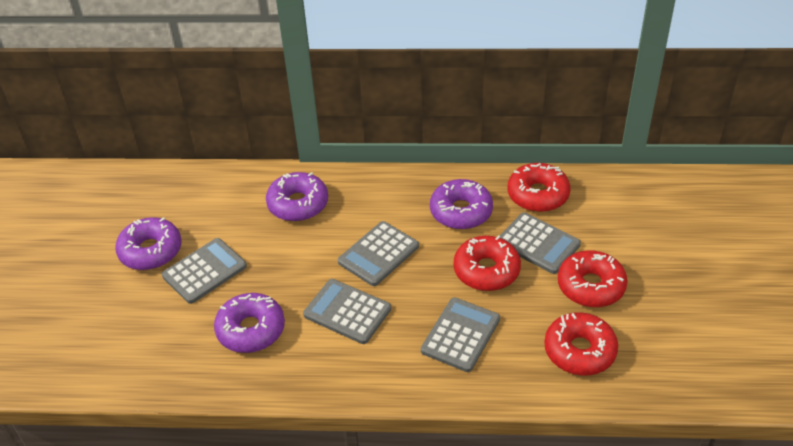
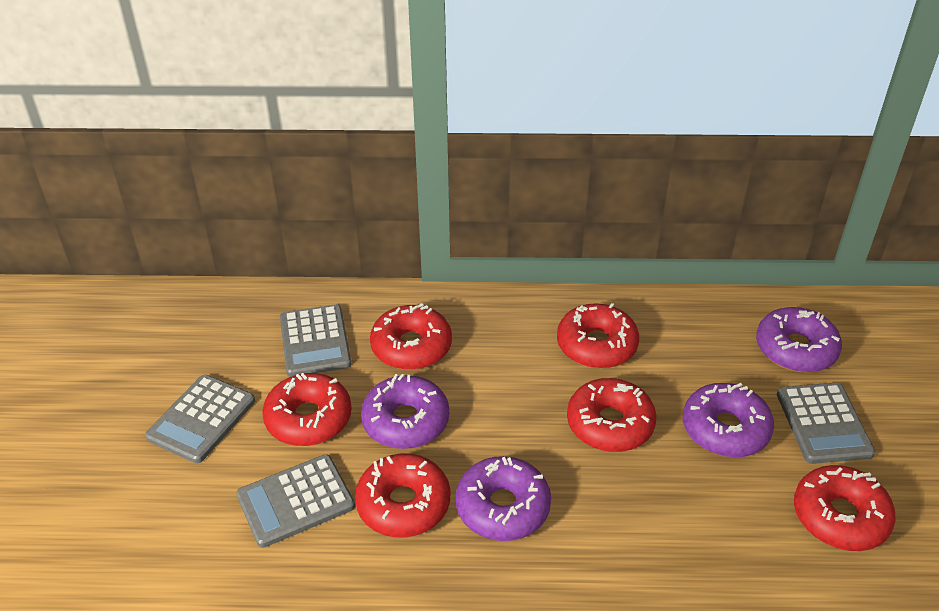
grey calculator: 5 -> 4
red donut: 4 -> 6

